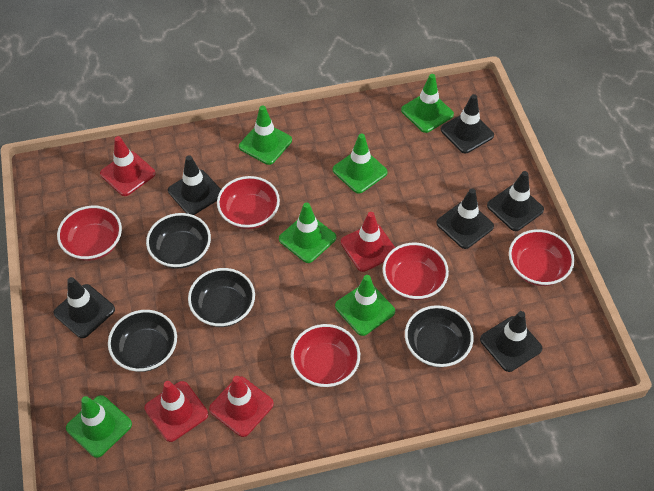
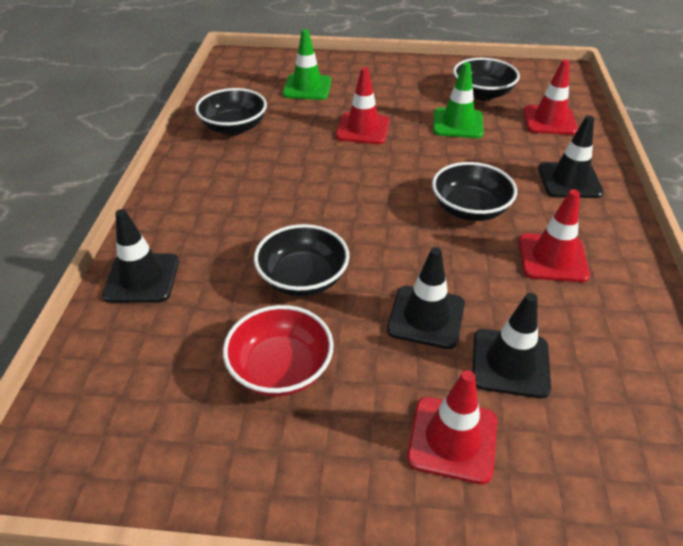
black traffic cone: 6 -> 4
green traffic cone: 6 -> 2
red bowl: 5 -> 1

